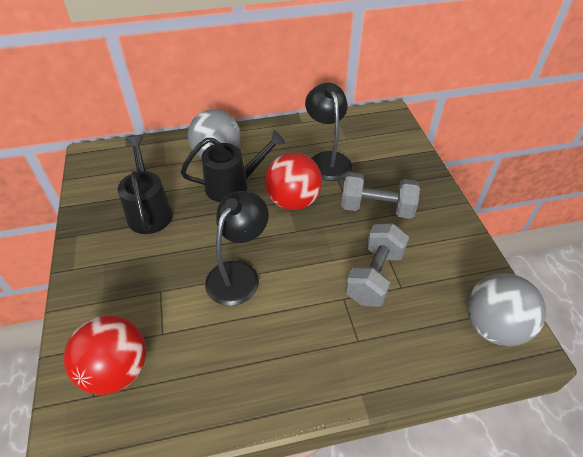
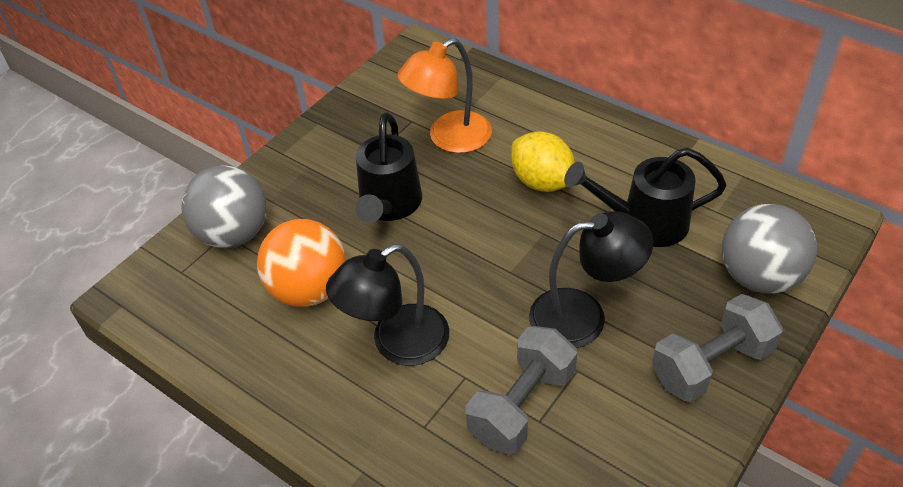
orange ball: 0 -> 1
orange lamp: 0 -> 1
red ball: 2 -> 0
yellow lemon: 0 -> 1

